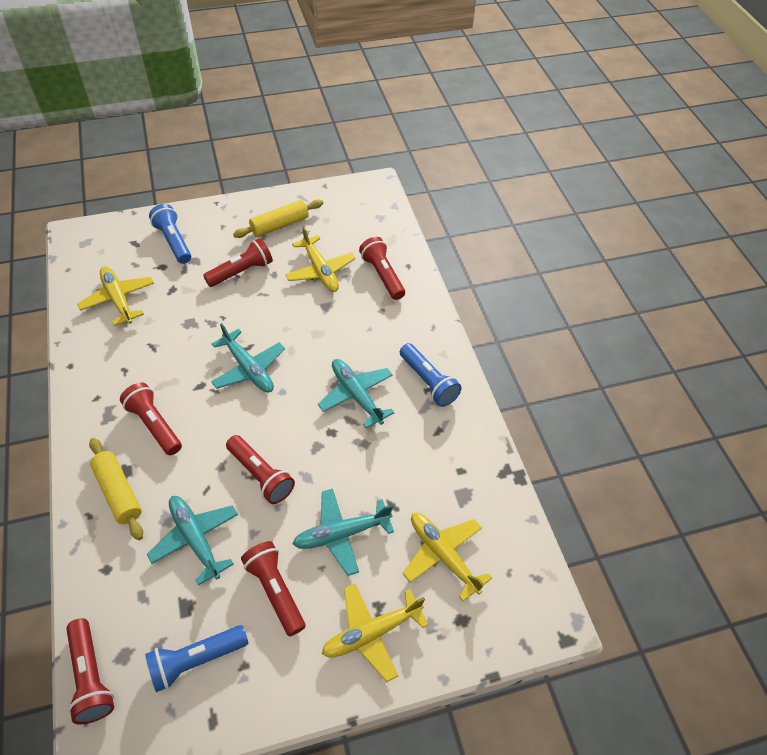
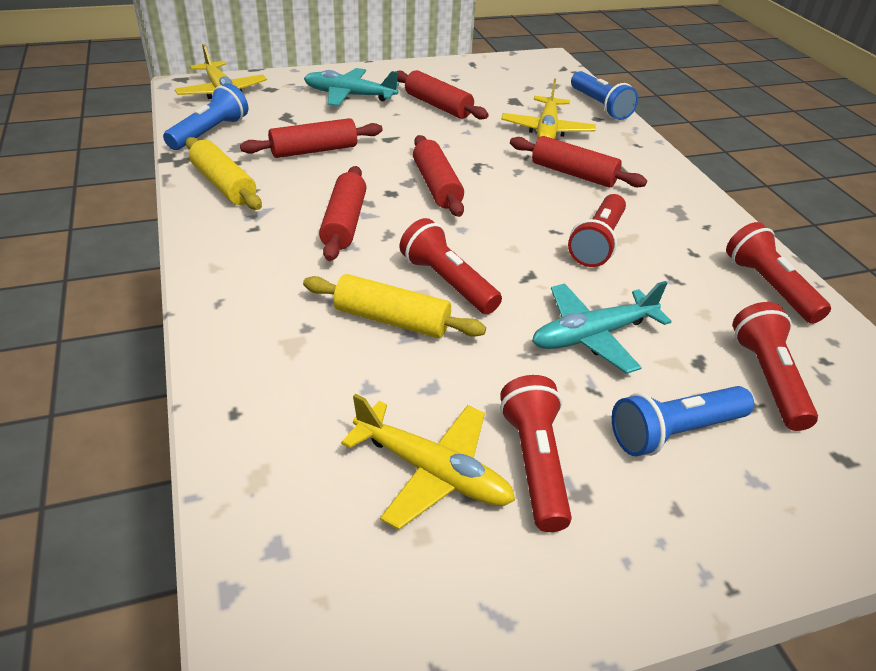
red flashlight: 6 -> 5
red rolling pin: 0 -> 5
turquoise plane: 4 -> 2
yellow plane: 4 -> 3

